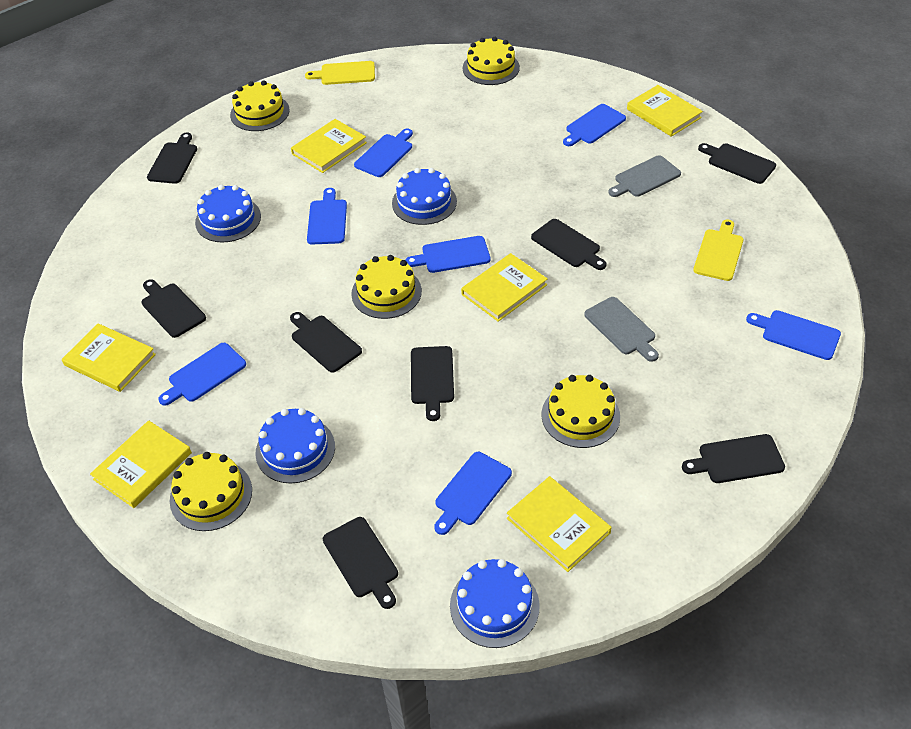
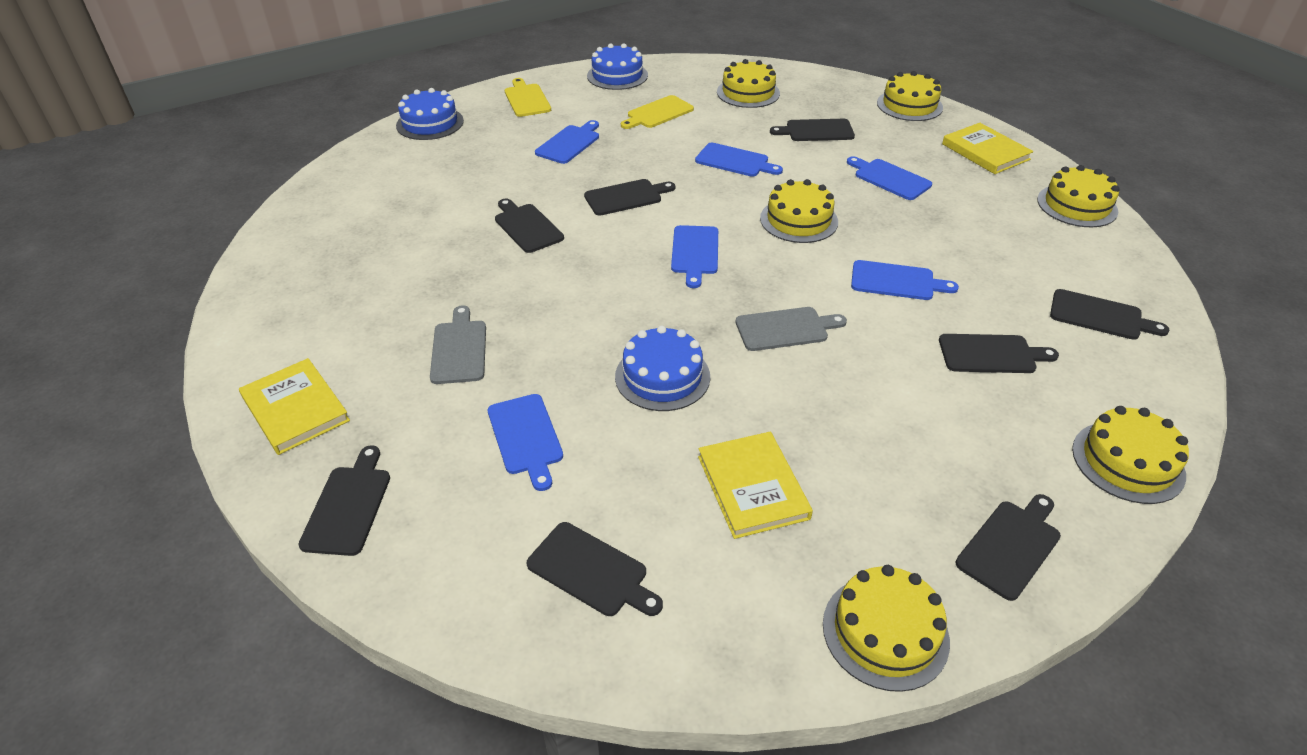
blue cake: 4 -> 3
blue cutting board: 7 -> 6
yellow book: 6 -> 3
yellow cake: 5 -> 6

